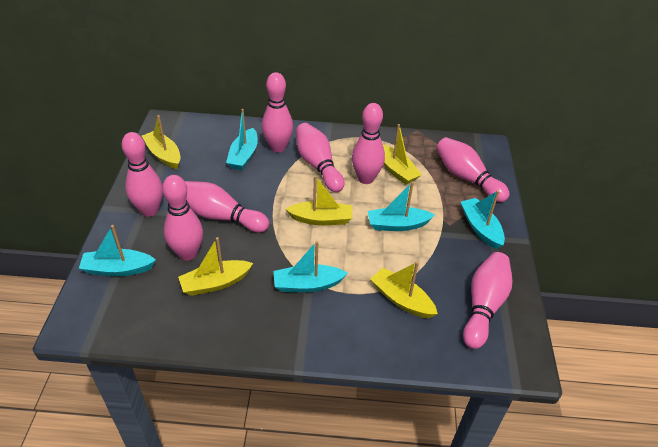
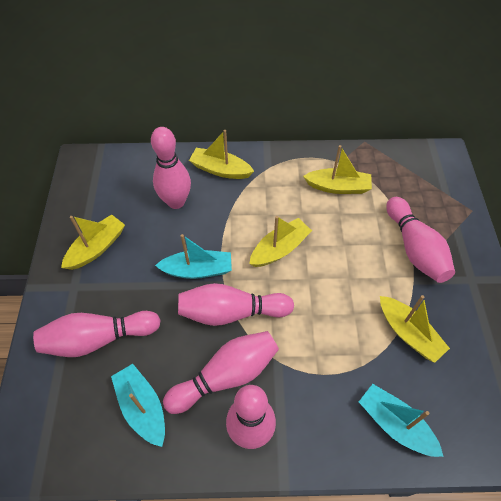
pink bowling pin: 8 -> 6
turquoise boat: 5 -> 3

